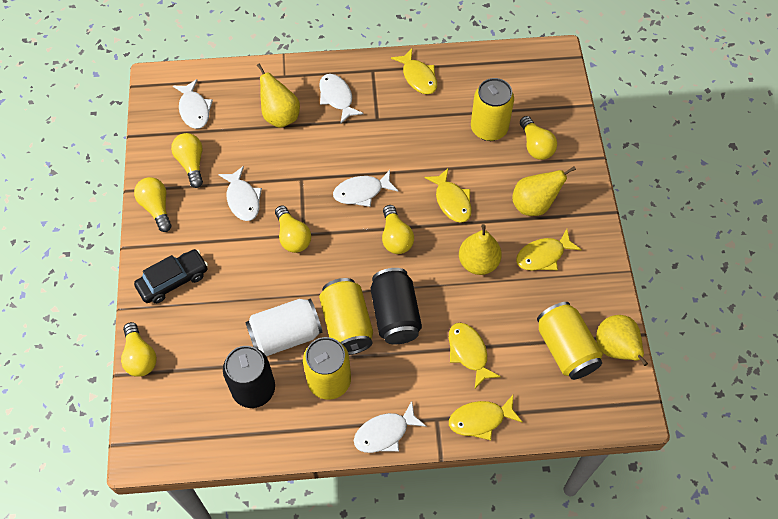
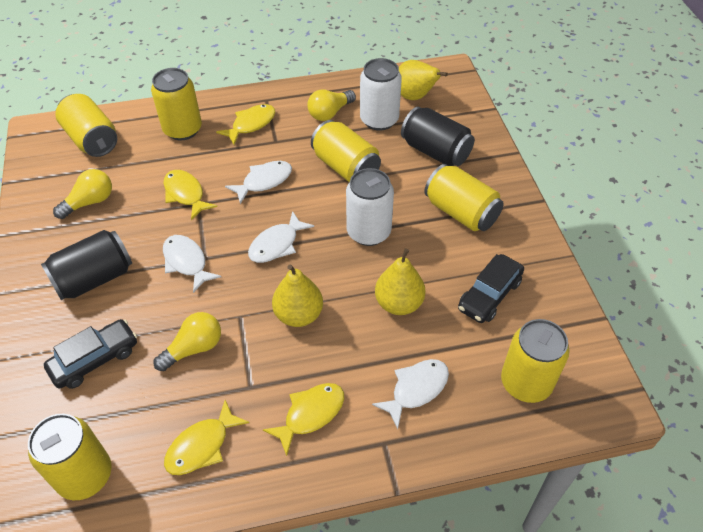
black car: 1 -> 2
white can: 1 -> 2
white fish: 5 -> 4
yellow can: 4 -> 6
yellow fish: 5 -> 4
yellow light bulb: 6 -> 3
yellow pear: 4 -> 3

